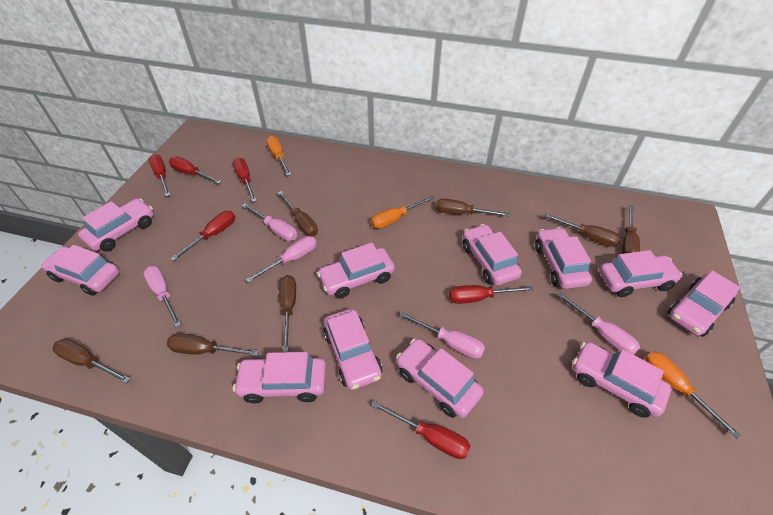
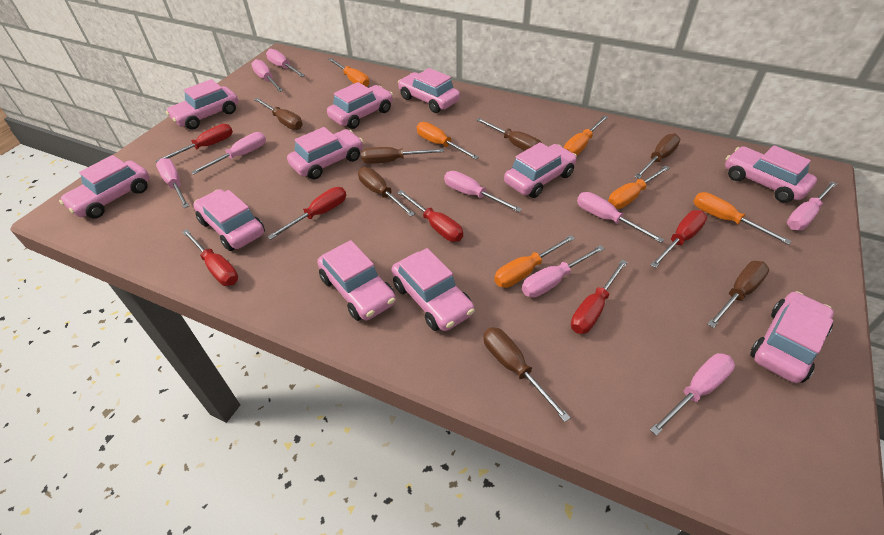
orange screwdriver: 3 -> 6
pink screwdriver: 5 -> 9

